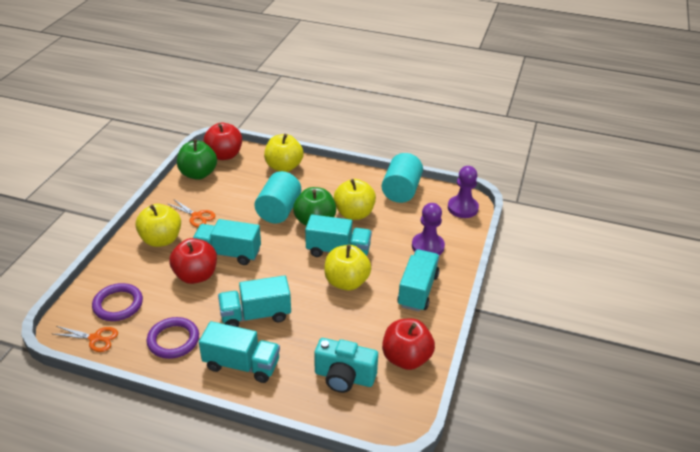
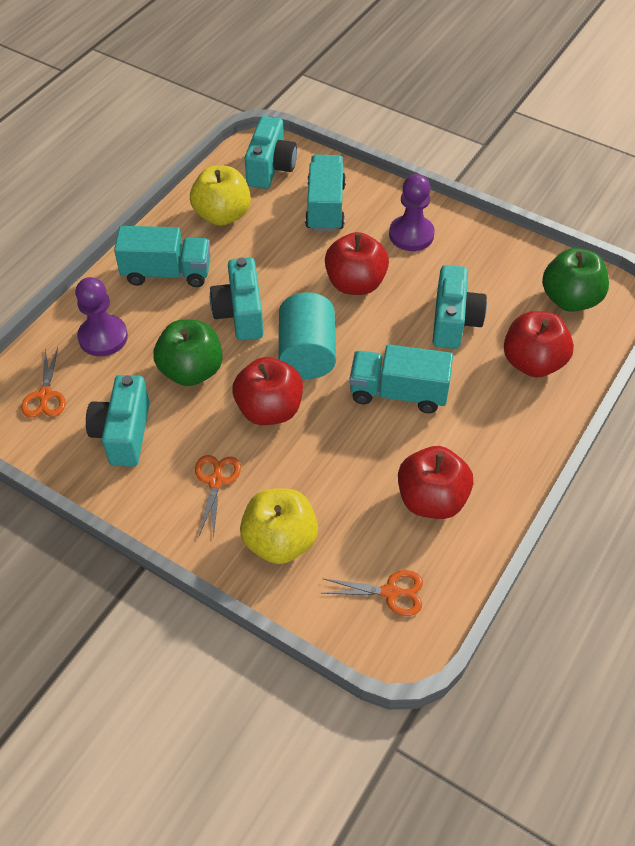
orange scissors: 2 -> 3
purple ring: 2 -> 0
red apple: 3 -> 4
turquoise camera: 1 -> 4
turquoise cylinder: 2 -> 1
turquoise truck: 5 -> 3
yellow apple: 4 -> 2

